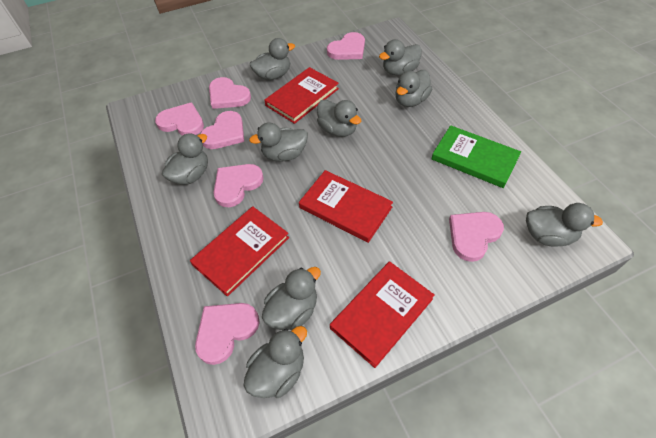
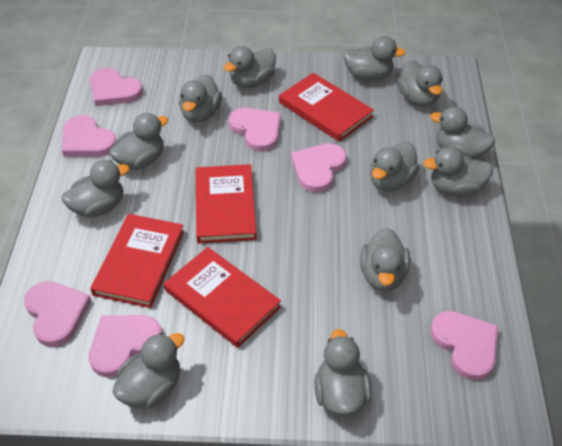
green book: 1 -> 0
grey duck: 9 -> 12

